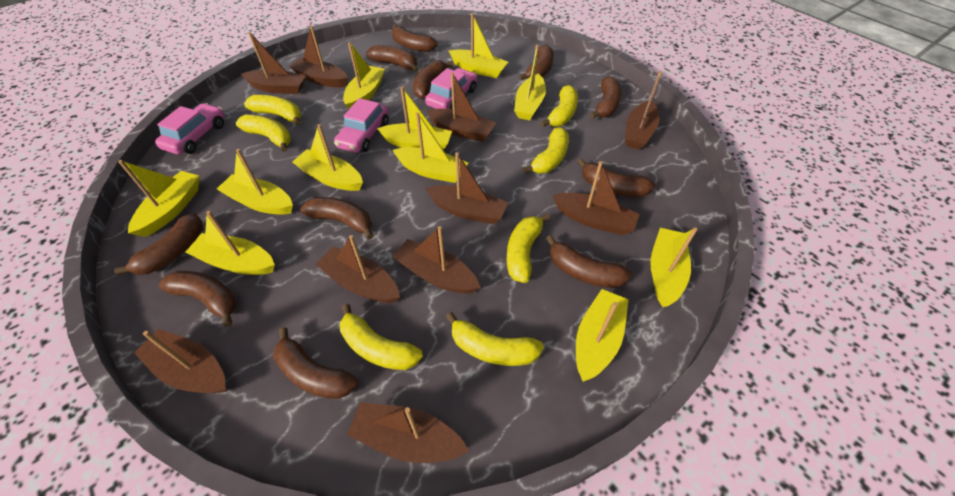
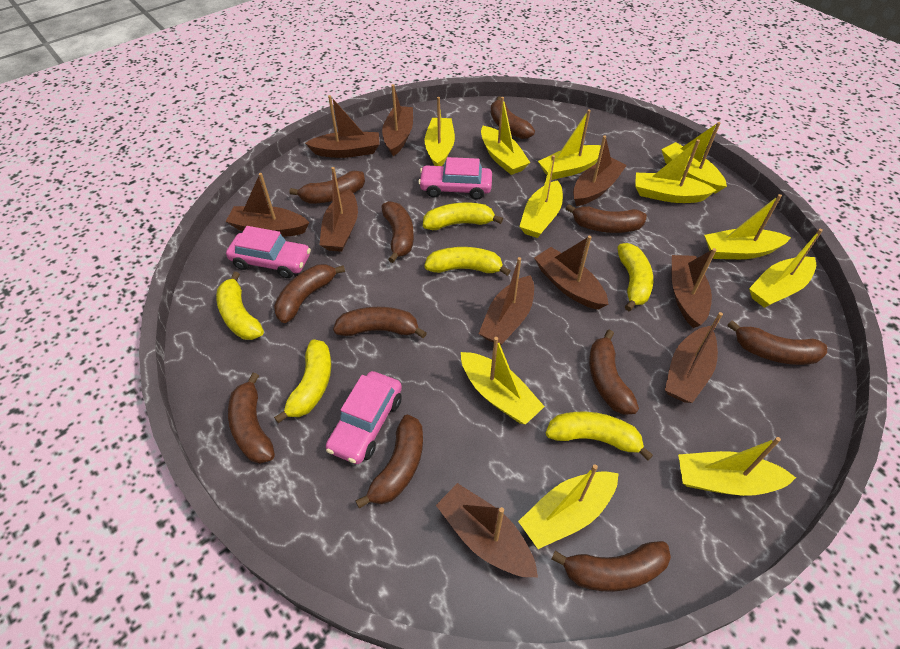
yellow banana: 7 -> 6

